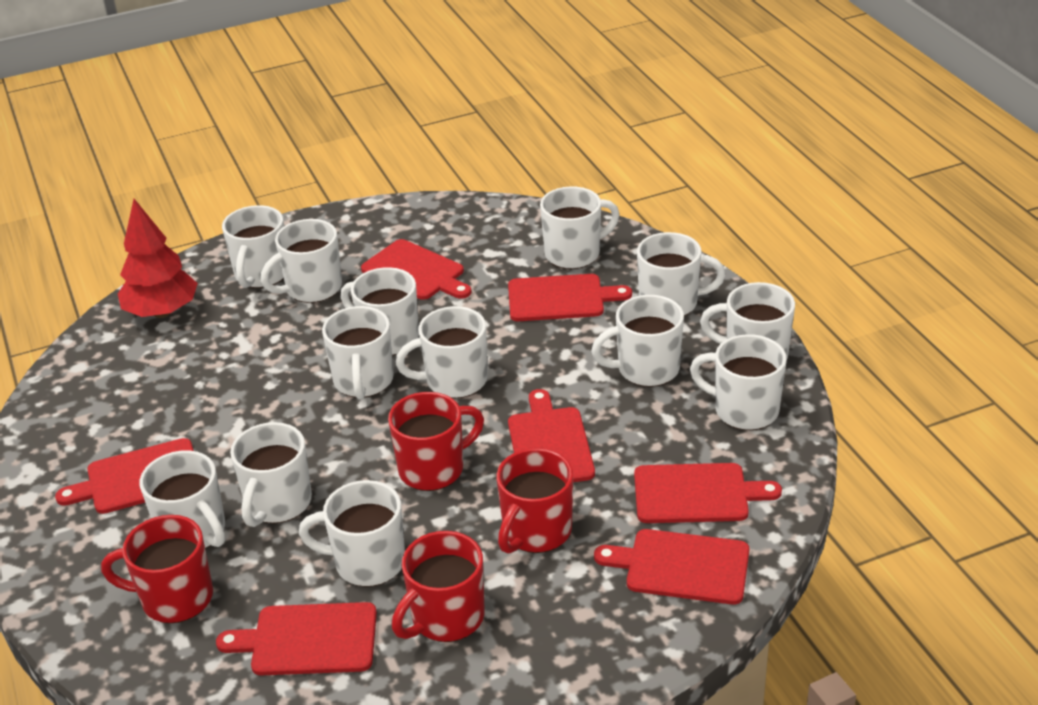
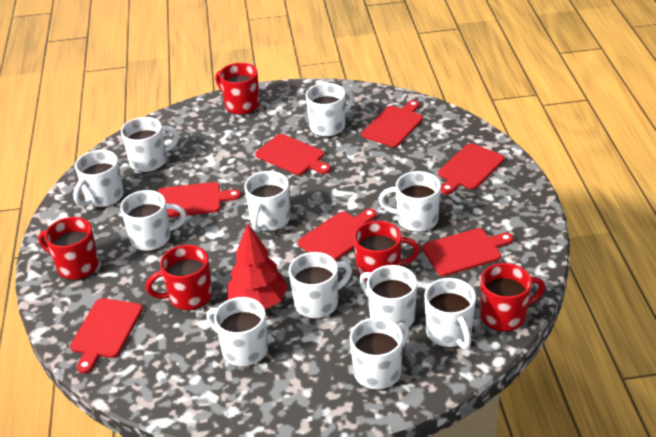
red mug: 4 -> 5
white mug: 13 -> 11

